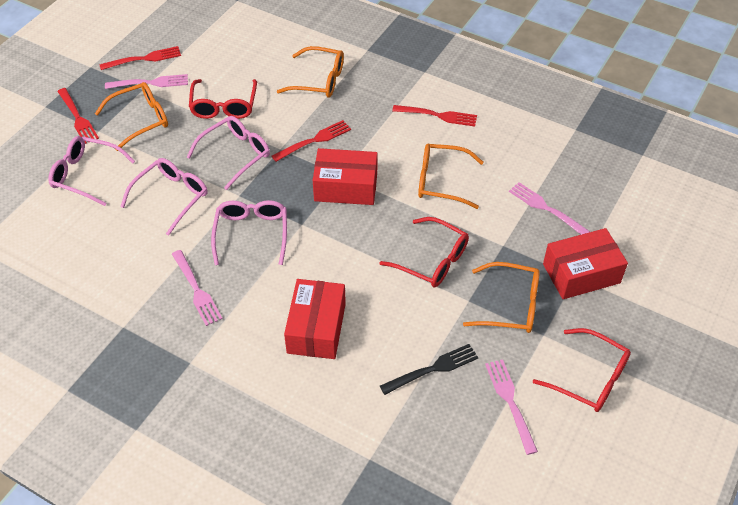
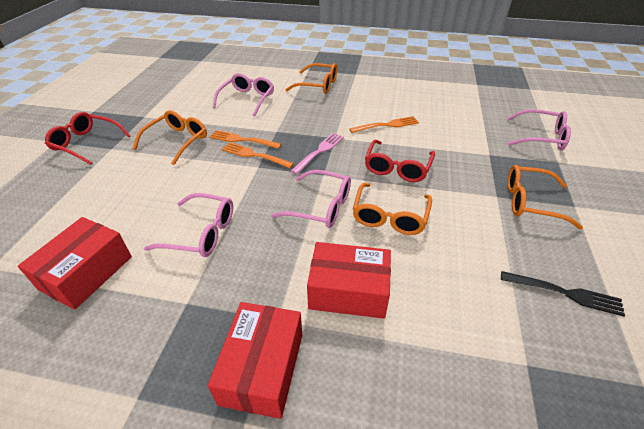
orange fork: 0 -> 3
pink fork: 4 -> 1
red fork: 4 -> 0
red glasses: 3 -> 2

